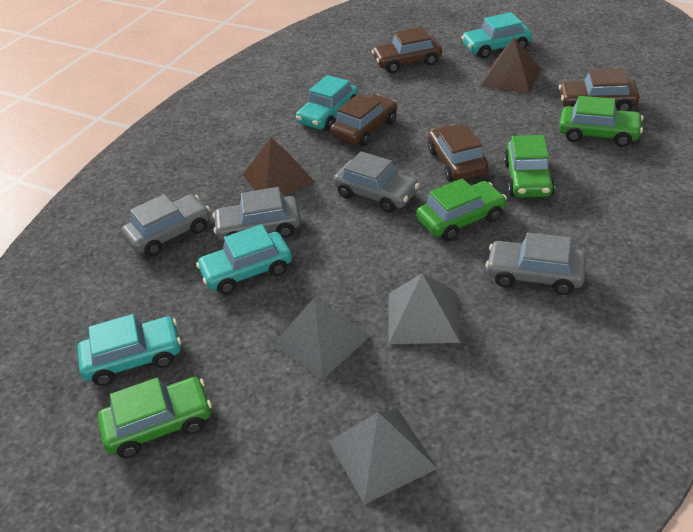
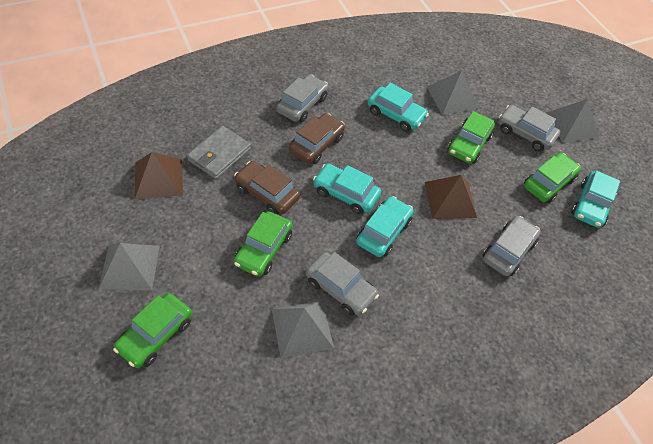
brown car: 4 -> 2
grey pyramid: 3 -> 4
grey wallet: 0 -> 1

